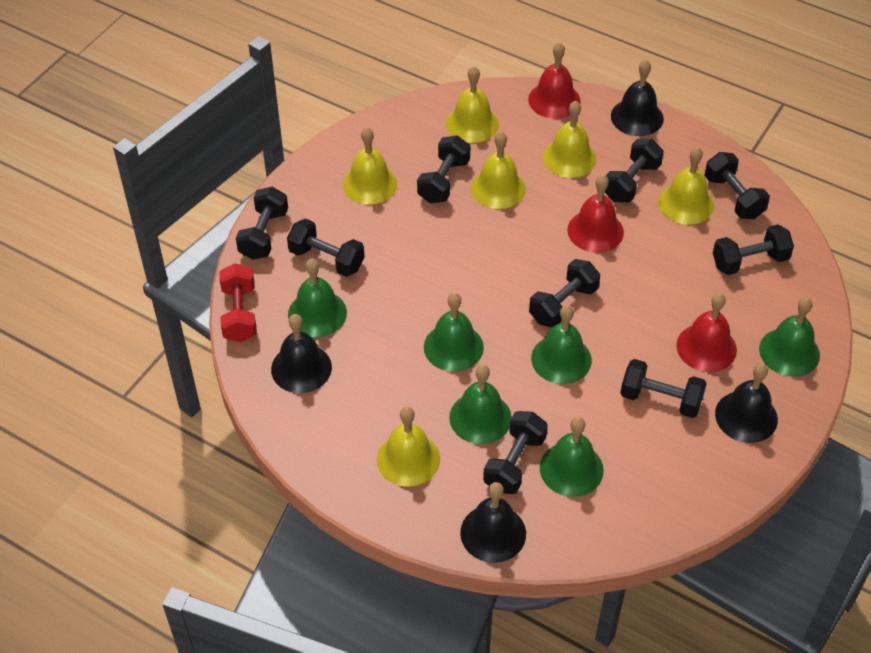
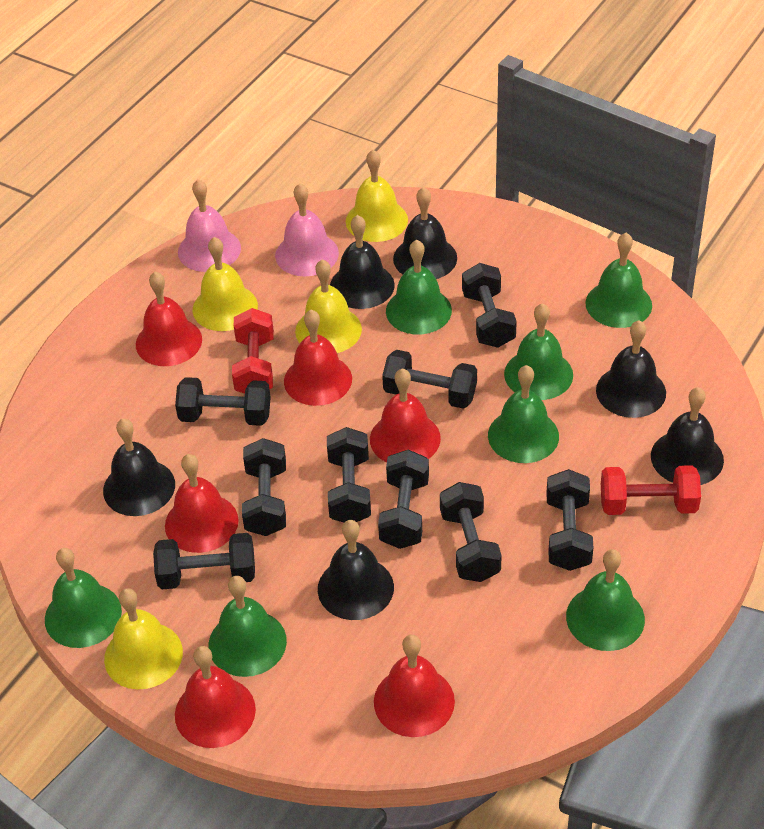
black bell: 4 -> 6
green bell: 6 -> 7
pink bell: 0 -> 2
red bell: 3 -> 6
red dumbbell: 1 -> 2
yellow bell: 6 -> 4

